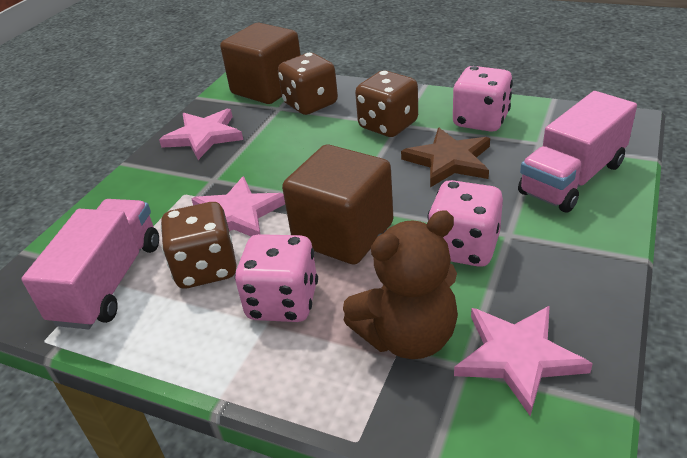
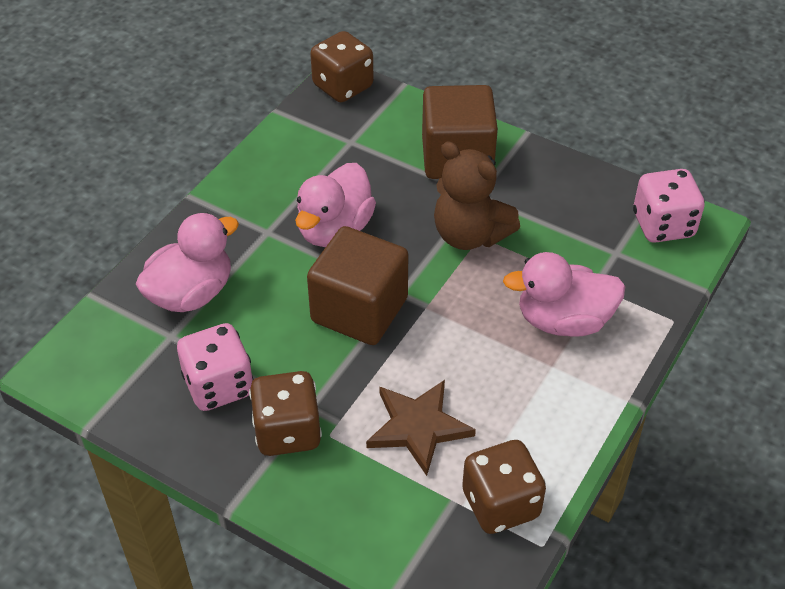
pink dice: 3 -> 2
pink duck: 0 -> 3
pink star: 3 -> 0
pink truck: 2 -> 0

